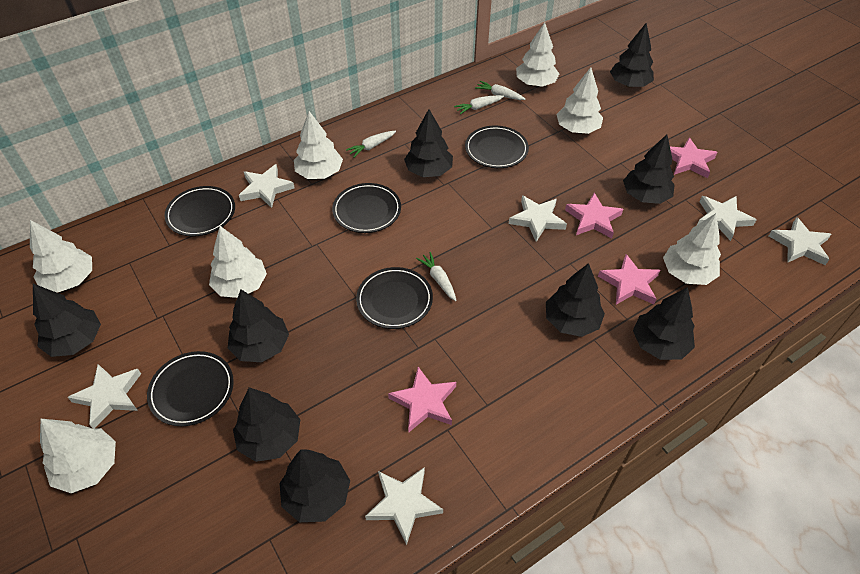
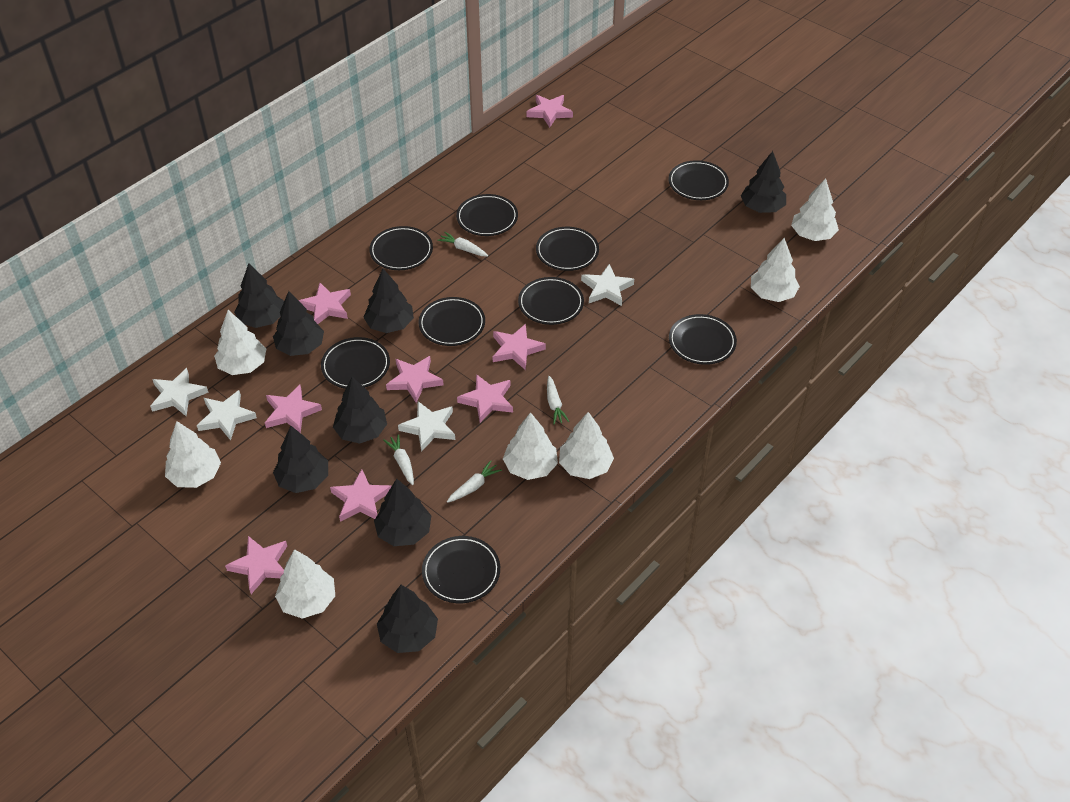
black plate: 5 -> 9
black tree: 9 -> 8
pink star: 4 -> 8
white star: 6 -> 4

